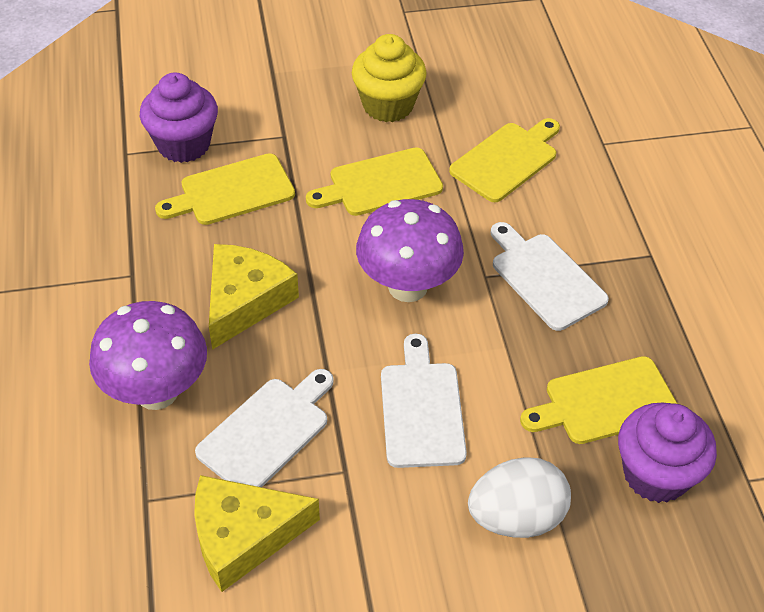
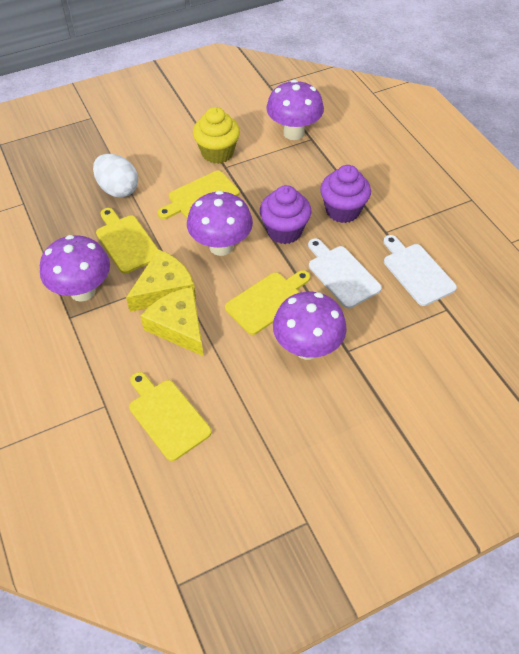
purple mushroom: 2 -> 4
white cutting board: 3 -> 2

